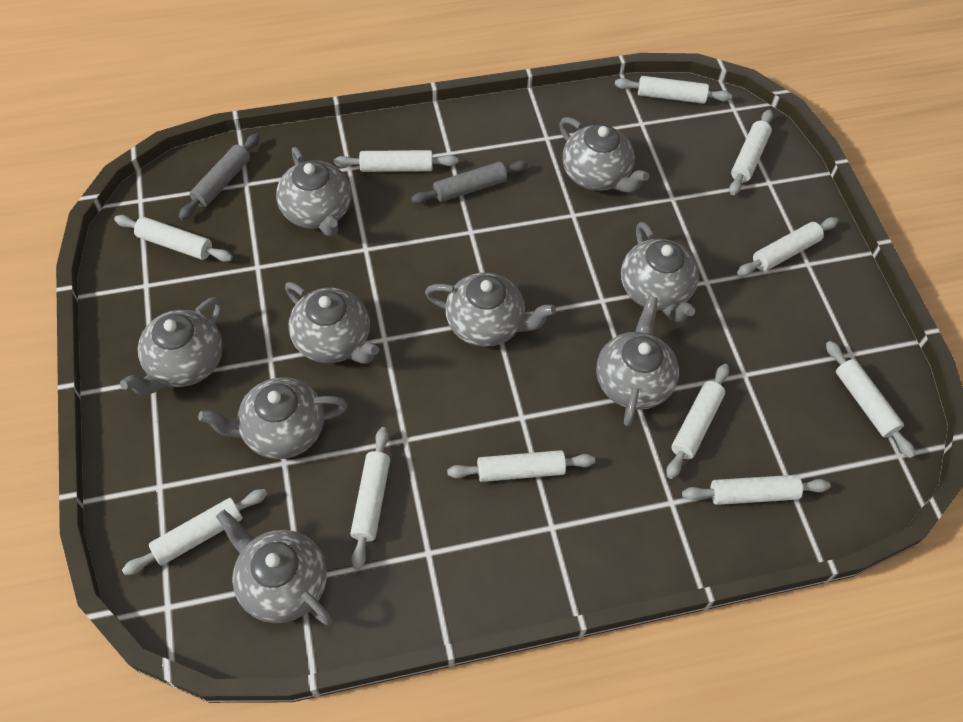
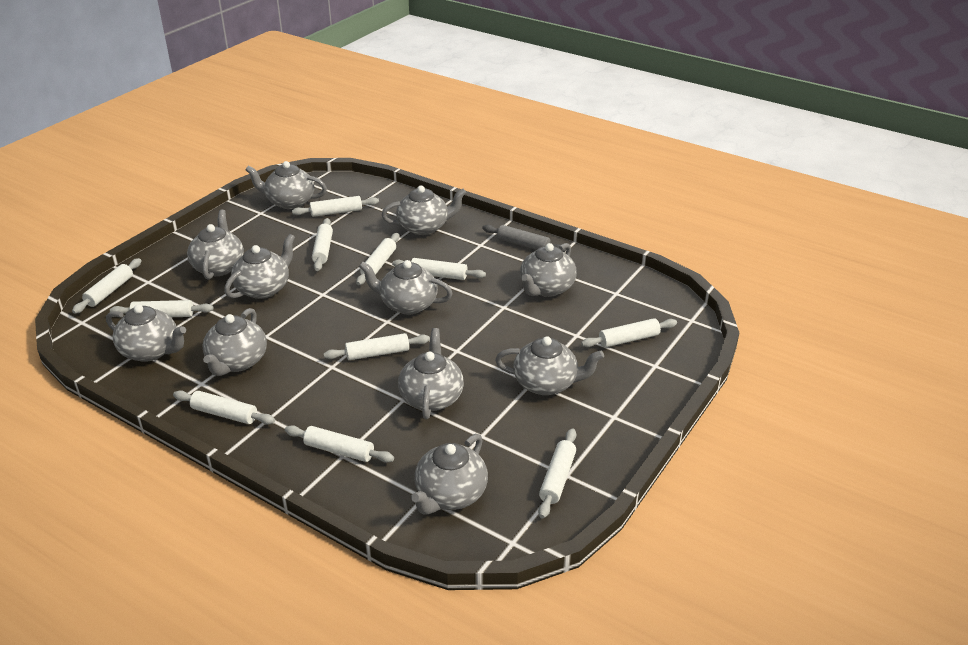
grey rolling pin: 2 -> 1
grey teapot: 9 -> 11

